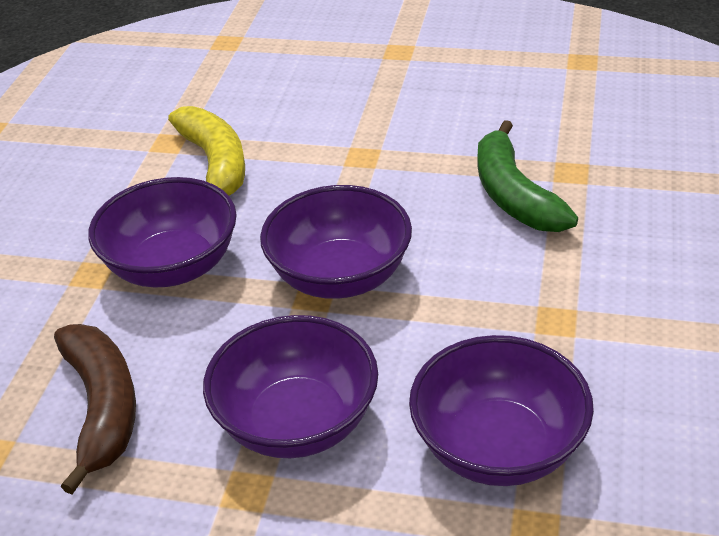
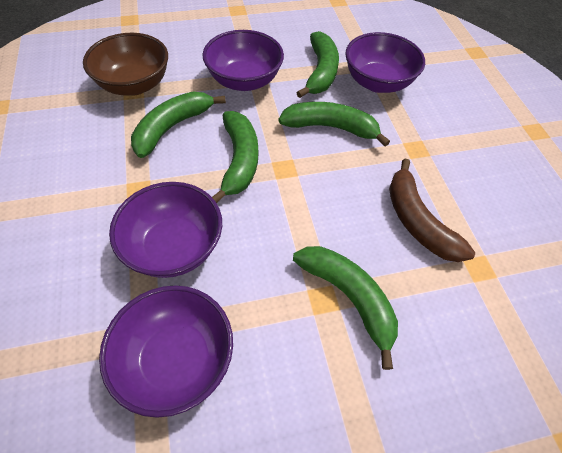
brown bowl: 0 -> 1
green banana: 1 -> 5
yellow banana: 1 -> 0

